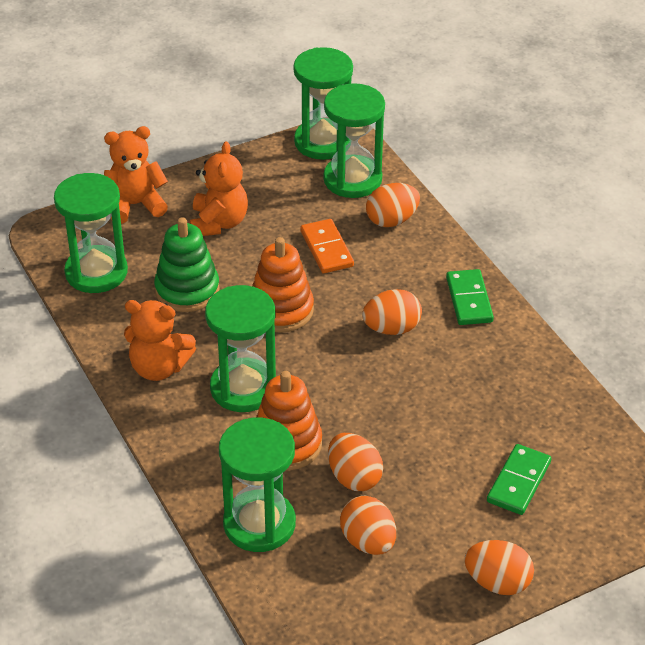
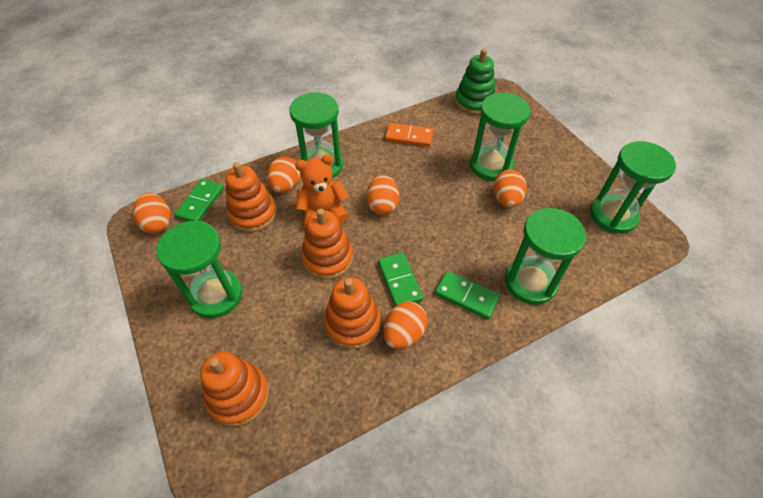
green domino: 2 -> 3
orange stacking toy: 2 -> 4
orange teddy bear: 3 -> 1

